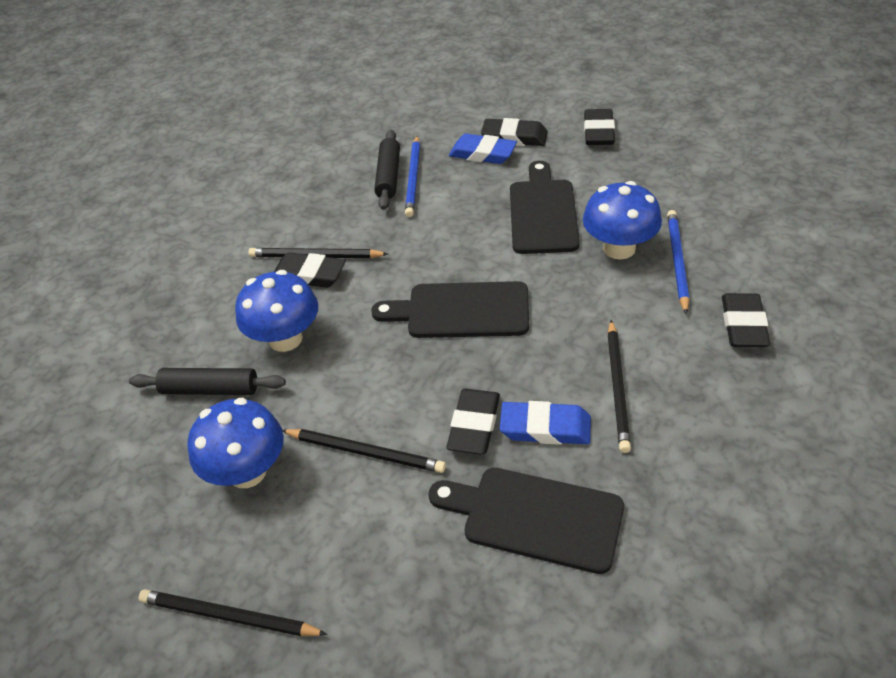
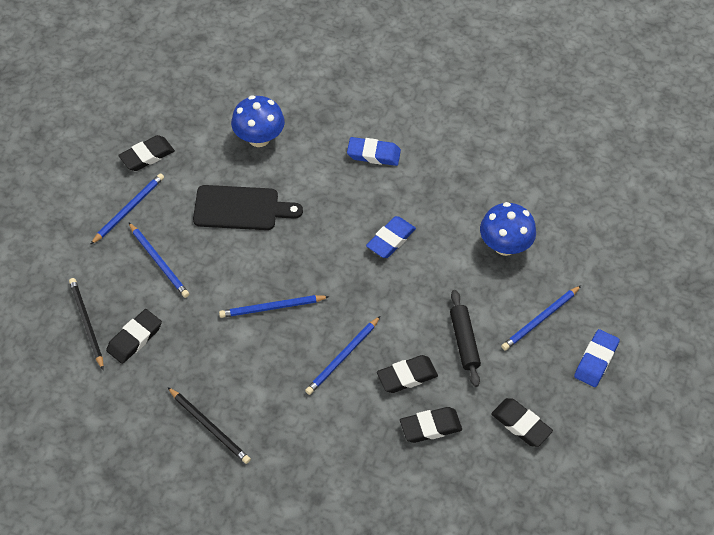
black cutting board: 3 -> 1
black pencil: 4 -> 2
black rolling pin: 2 -> 1
blue eraser: 2 -> 3
blue mushroom: 3 -> 2
blue pencil: 2 -> 5

